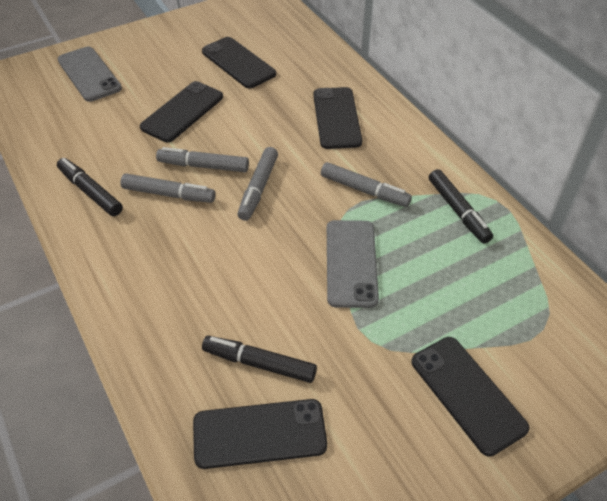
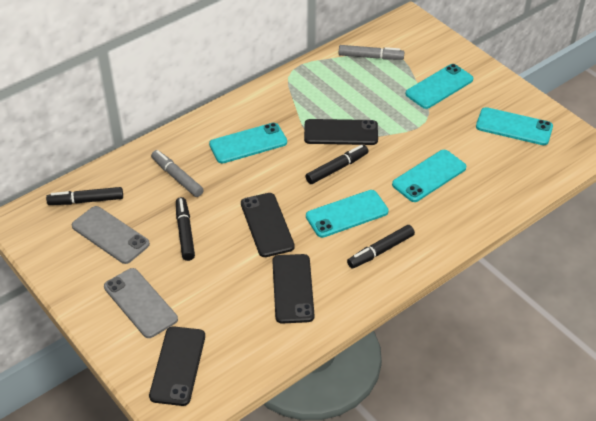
black marker: 3 -> 4
black phone: 5 -> 4
grey marker: 4 -> 2
turquoise phone: 0 -> 5

